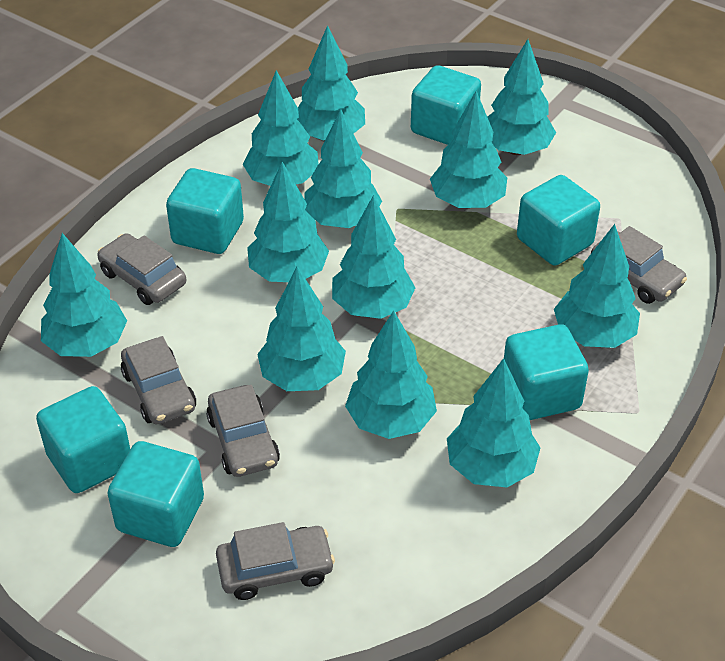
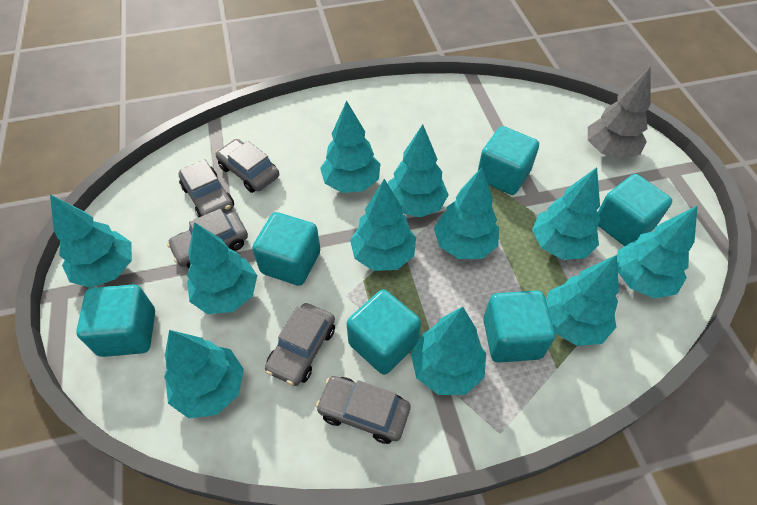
grey tree: 0 -> 1
turquoise tree: 12 -> 11

